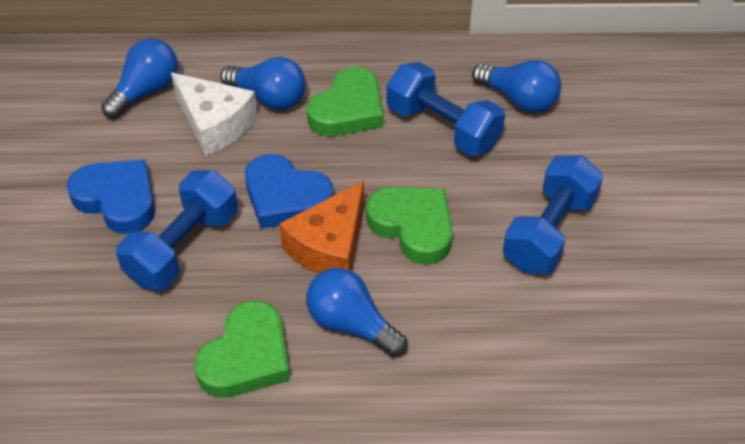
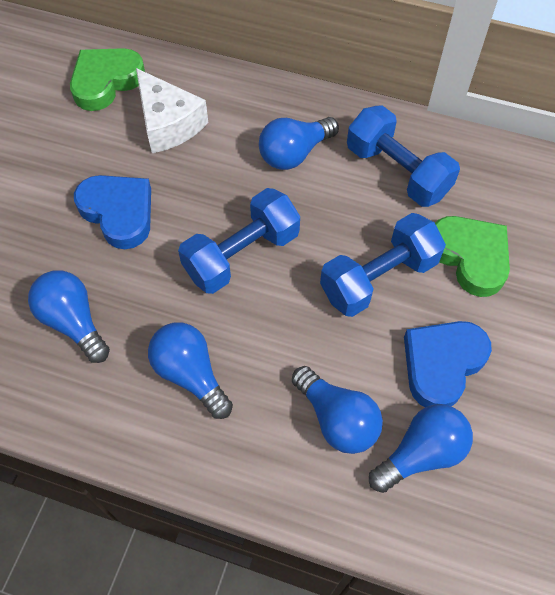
blue light bulb: 4 -> 5
green heart: 3 -> 2
orange cheese: 1 -> 0

